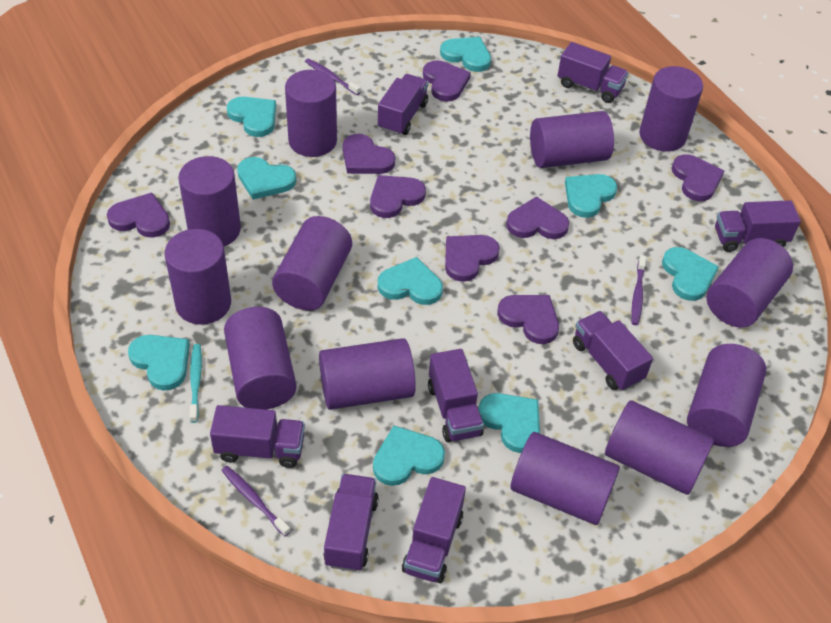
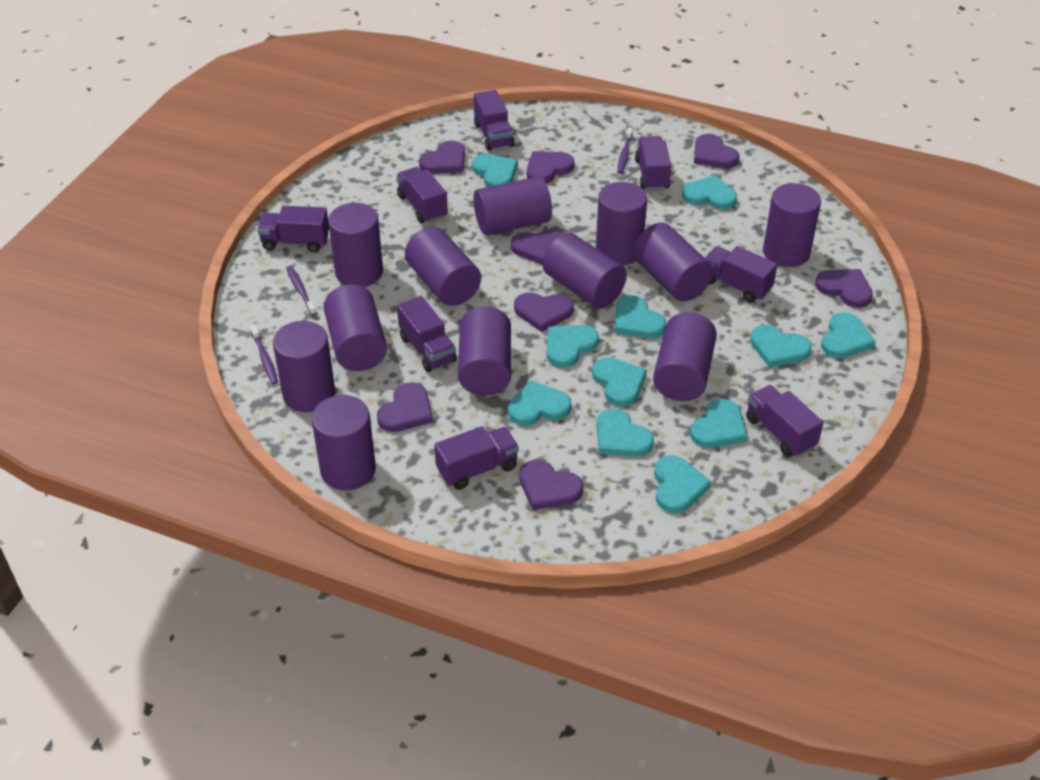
turquoise heart: 9 -> 11
turquoise toothbrush: 1 -> 0

